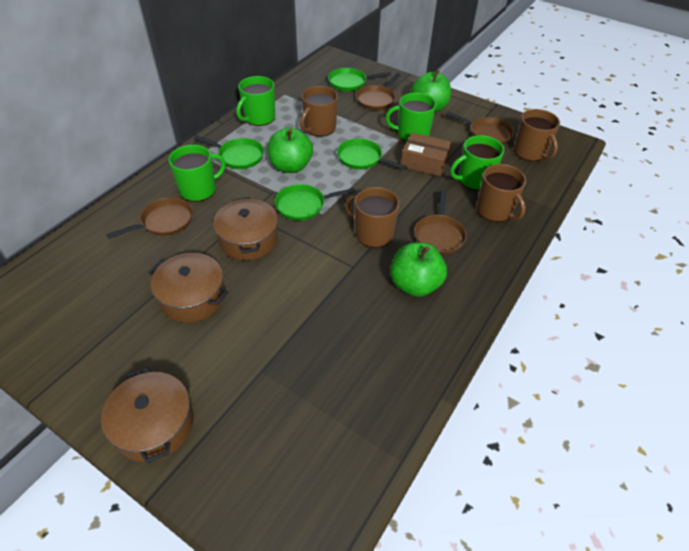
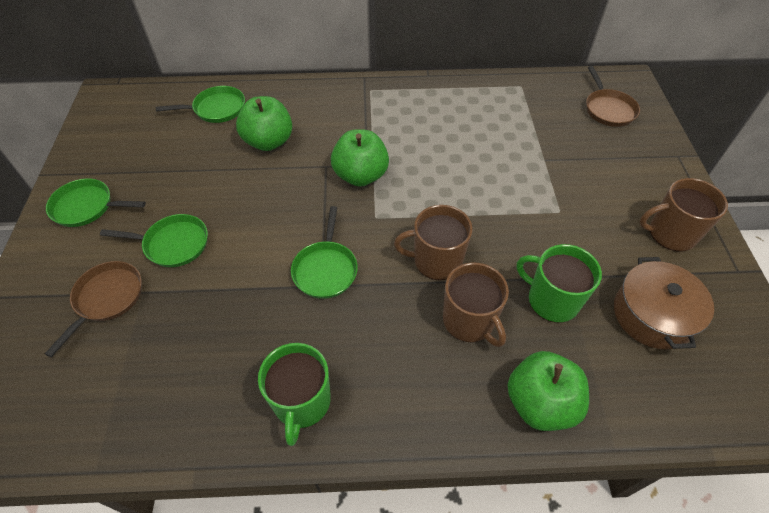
brown box: 1 -> 0
brown mug: 4 -> 3
brown pan: 4 -> 2
brown pot: 3 -> 1
green mug: 4 -> 2

